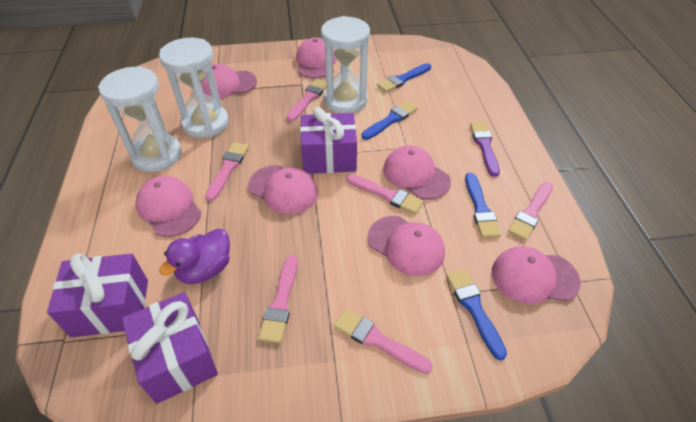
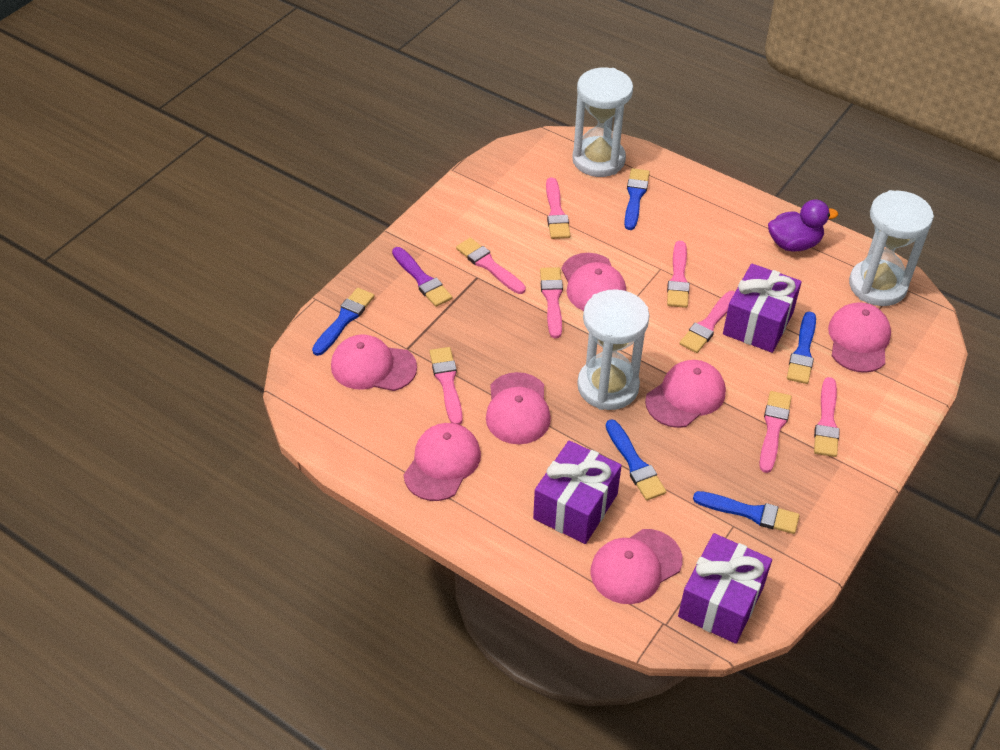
blue brush: 4 -> 5
pink brush: 6 -> 8

